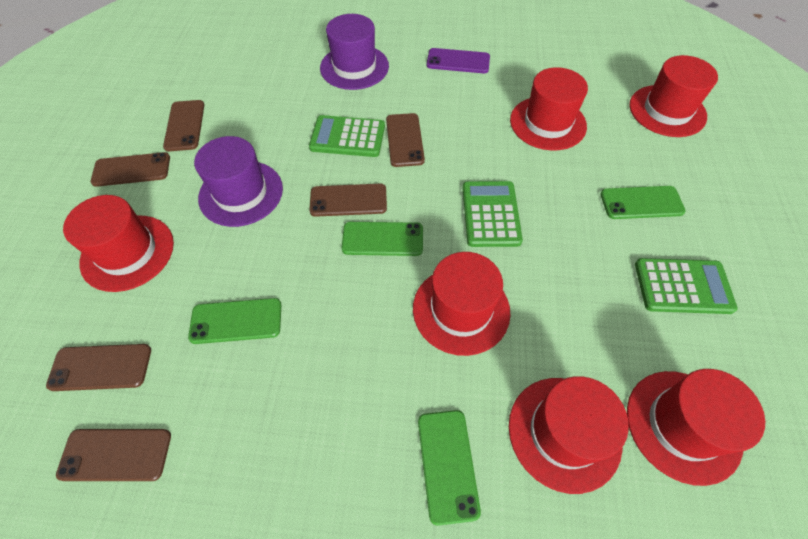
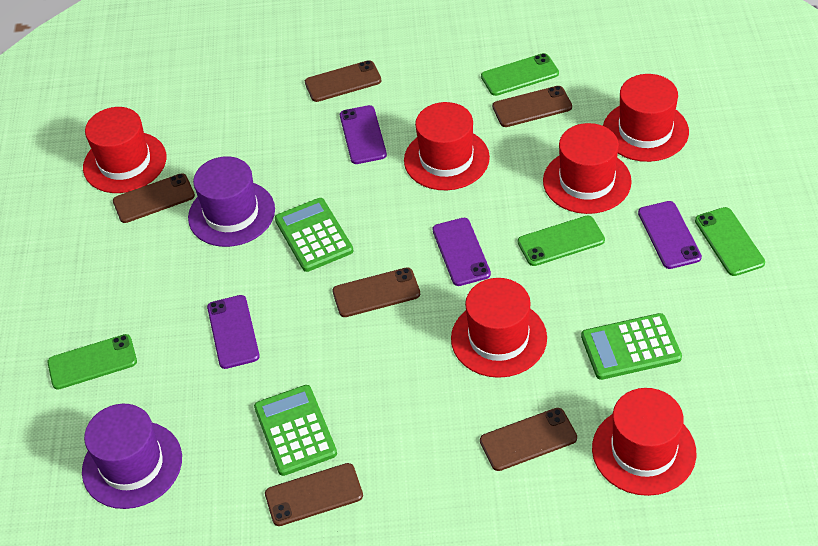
purple phone: 1 -> 4

